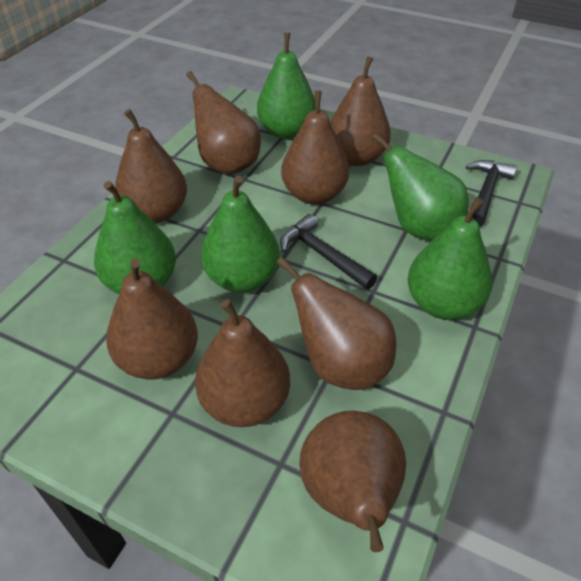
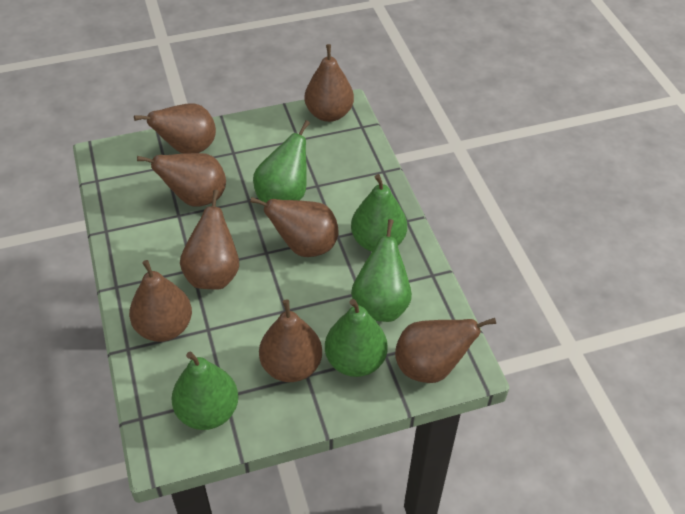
black hammer: 2 -> 0

